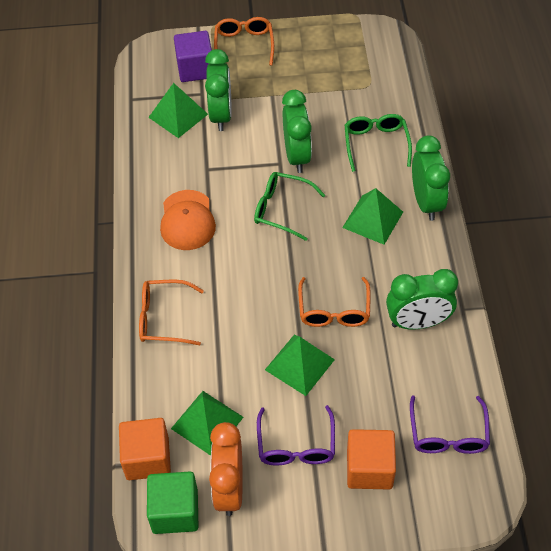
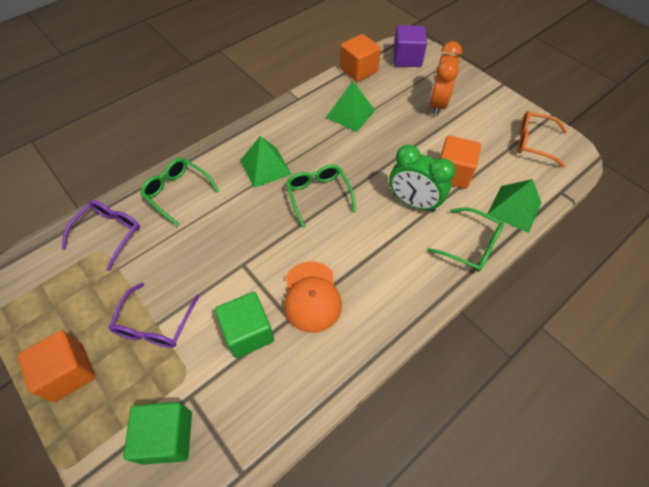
green clock: 4 -> 1
green cube: 1 -> 2
green glasses: 2 -> 3
green pyramid: 4 -> 3
orange cube: 2 -> 3
orange glasses: 3 -> 1

